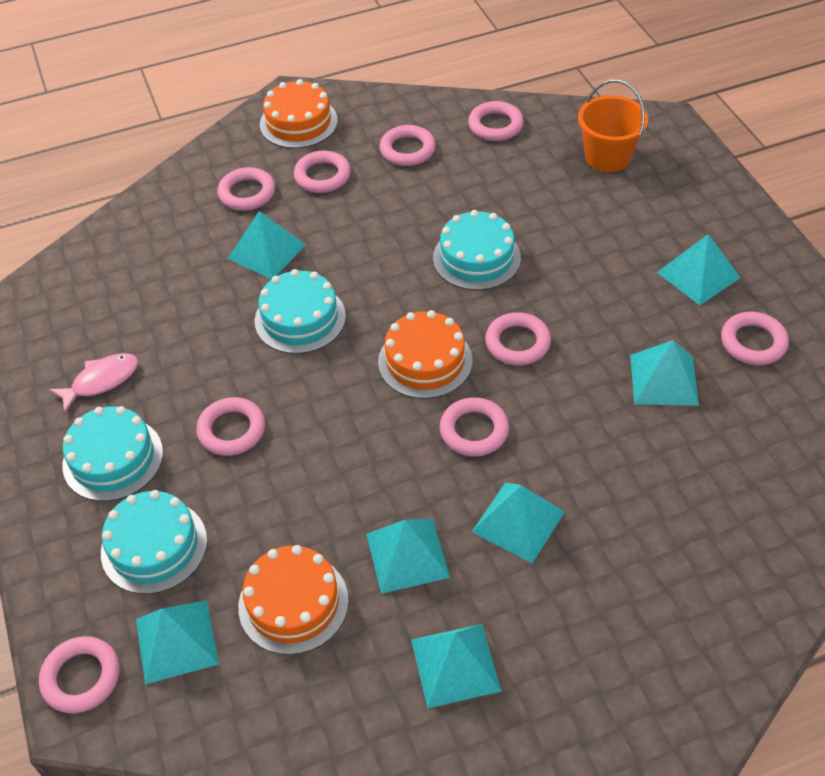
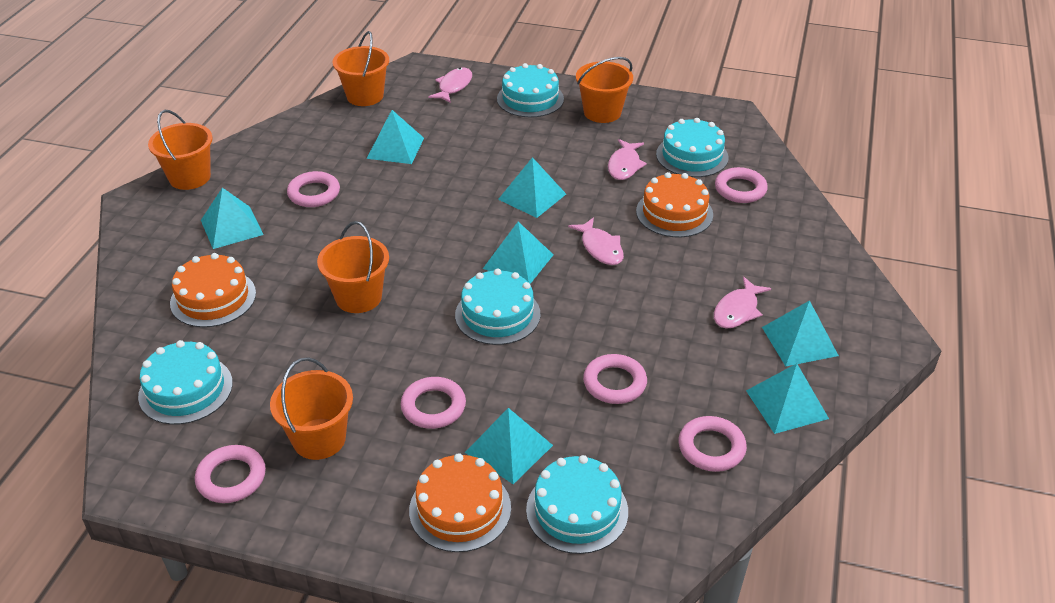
orange bucket: 1 -> 5
pink fish: 1 -> 4
pink ring: 9 -> 6
turquoise cake: 4 -> 5

